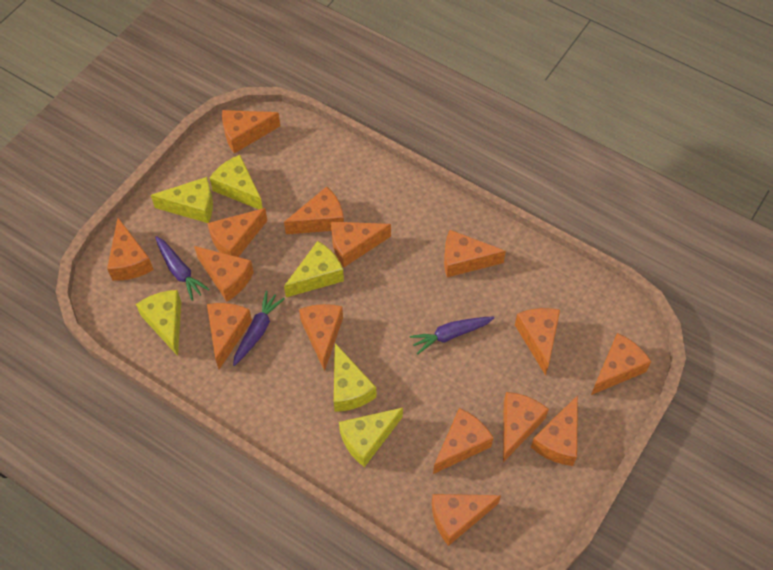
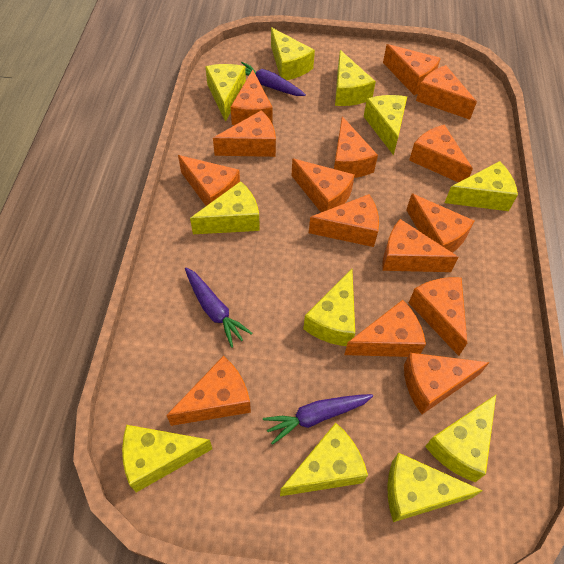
yellow cheese: 6 -> 11

